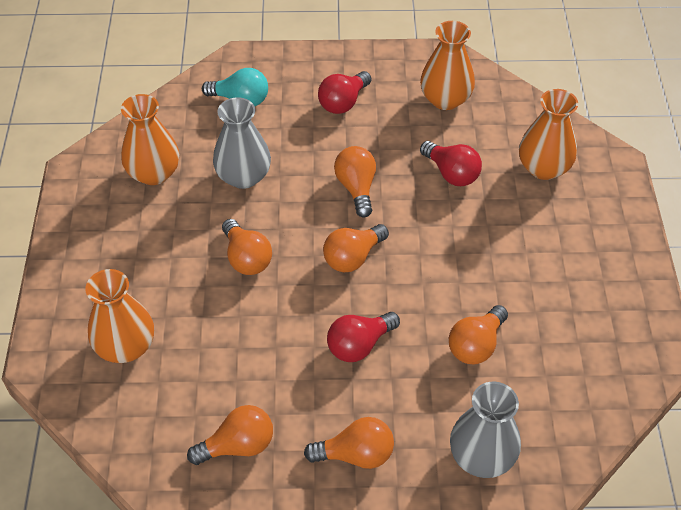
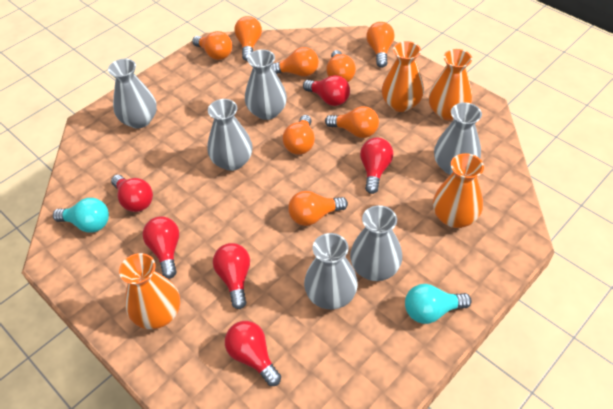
grey vase: 2 -> 6
orange light bulb: 6 -> 8
red light bulb: 3 -> 6
turquoise light bulb: 1 -> 2

